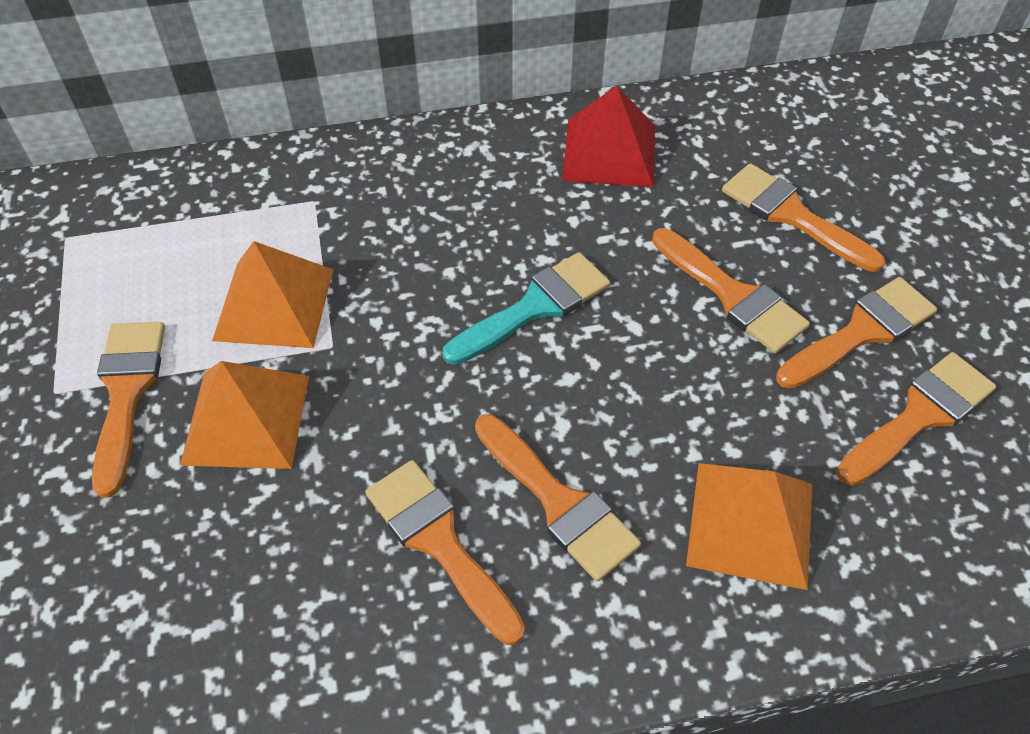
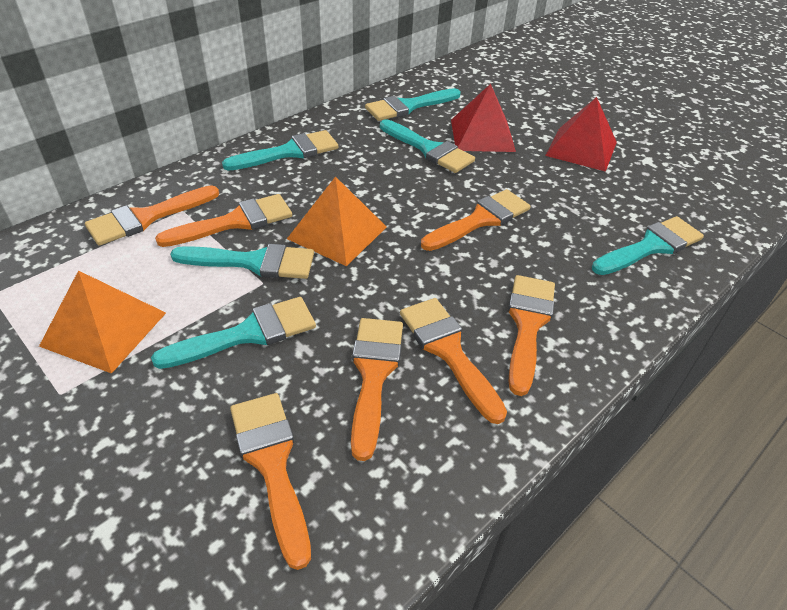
orange pyramid: 3 -> 2
red pyramid: 1 -> 2
turquoise brush: 1 -> 6

